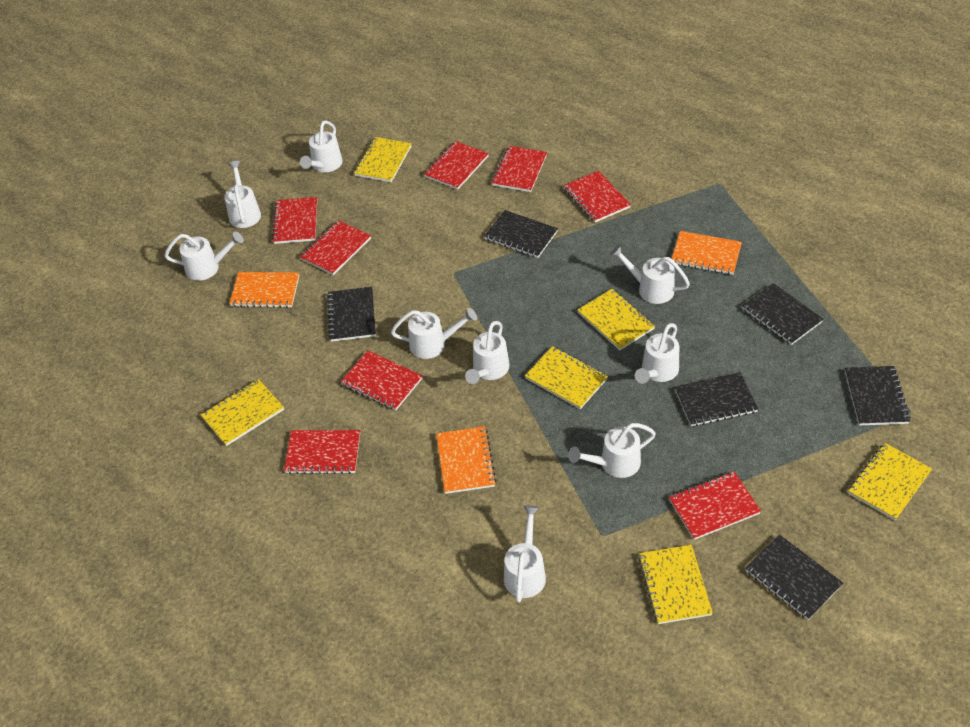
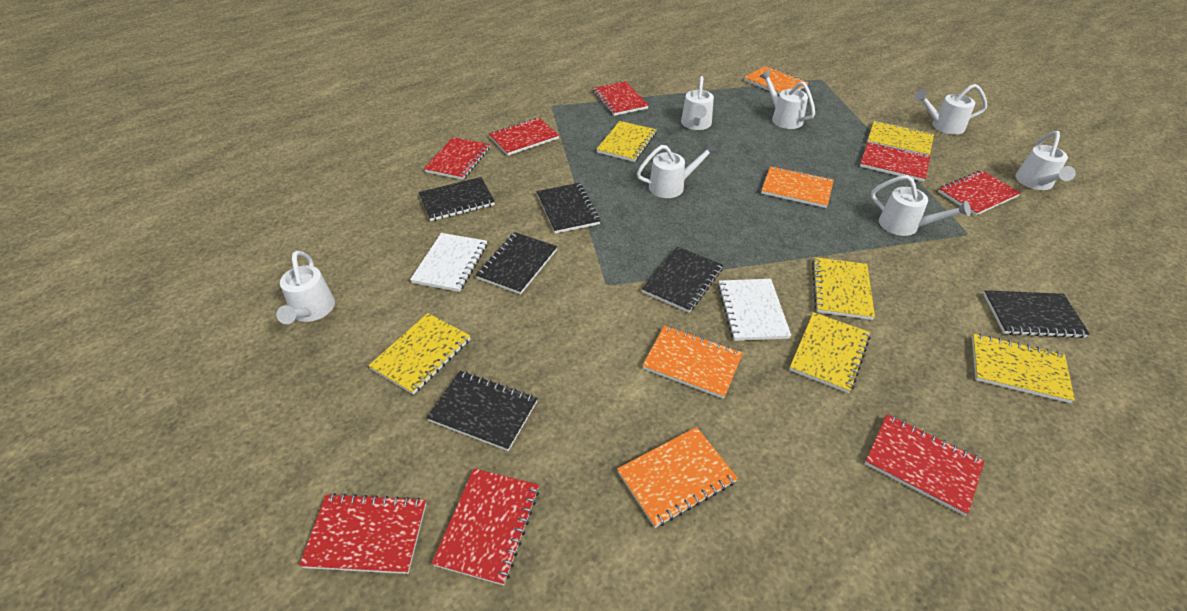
orange notebook: 3 -> 4
white notebook: 0 -> 2
white watering can: 9 -> 7

